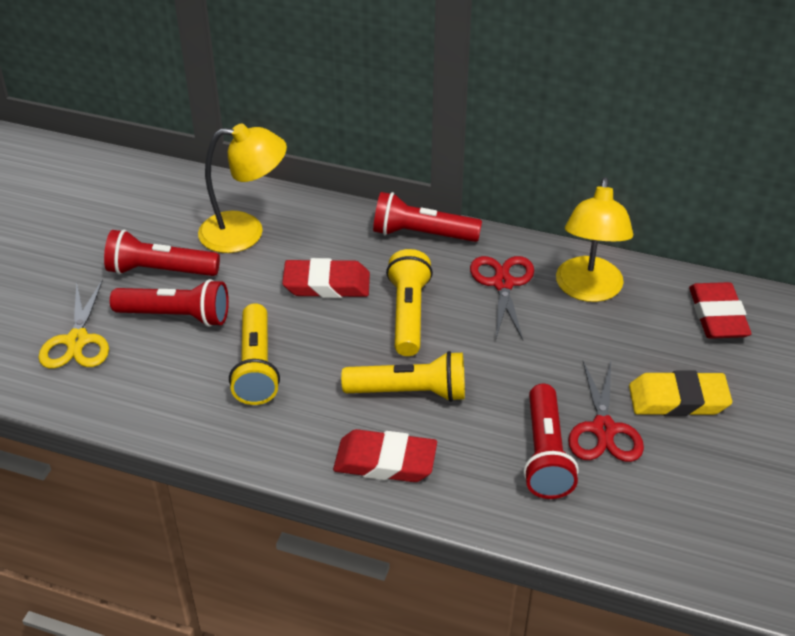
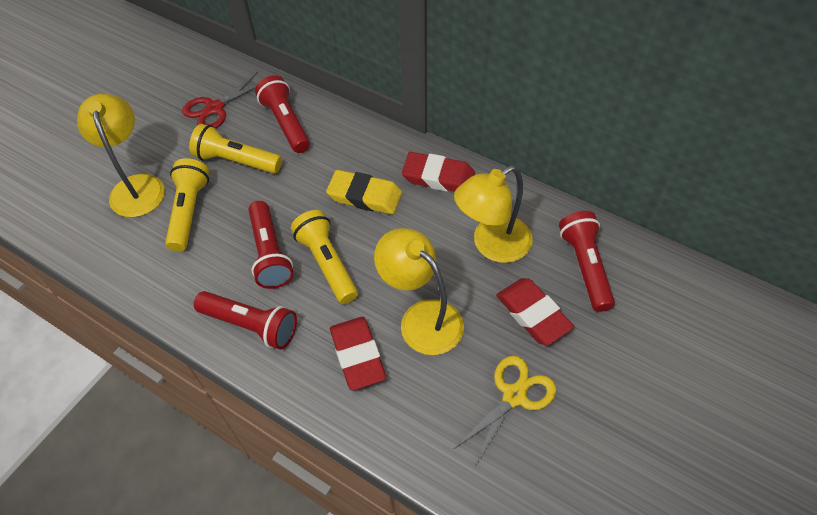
red scissors: 2 -> 1
yellow lamp: 2 -> 3

